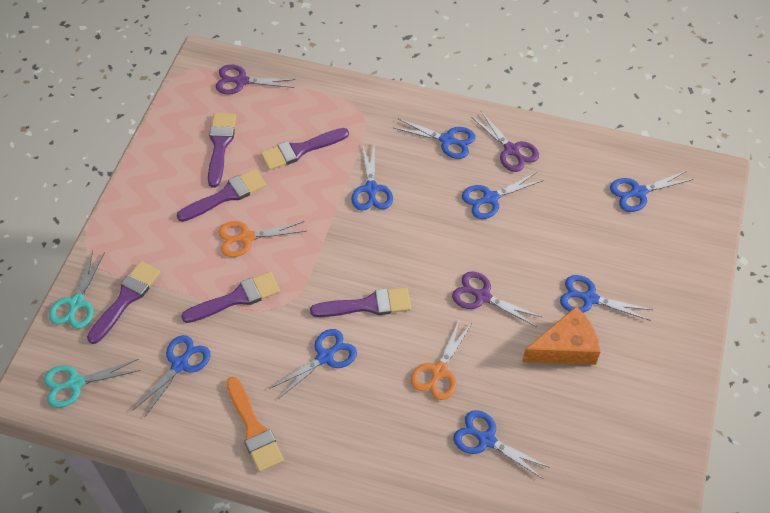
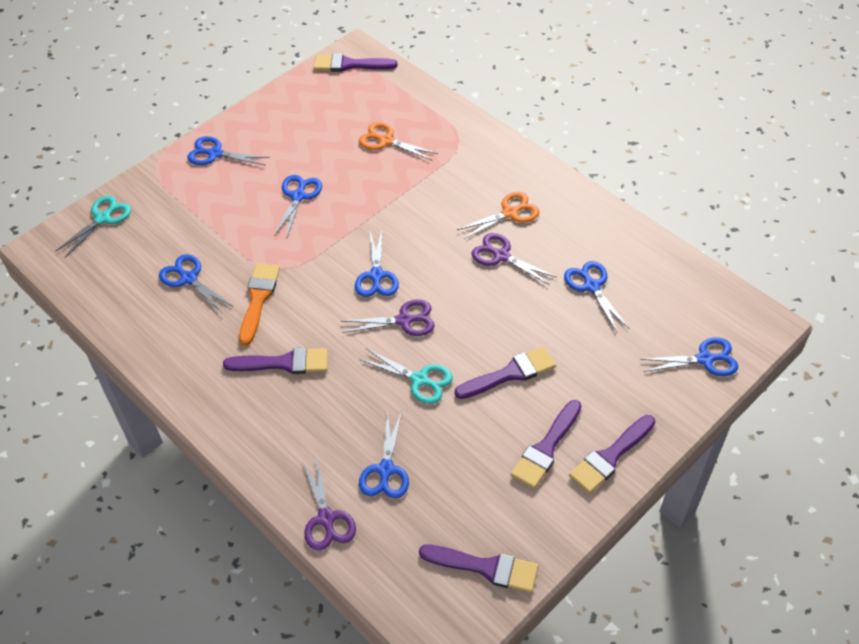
blue scissors: 8 -> 7
orange cheese: 1 -> 0

